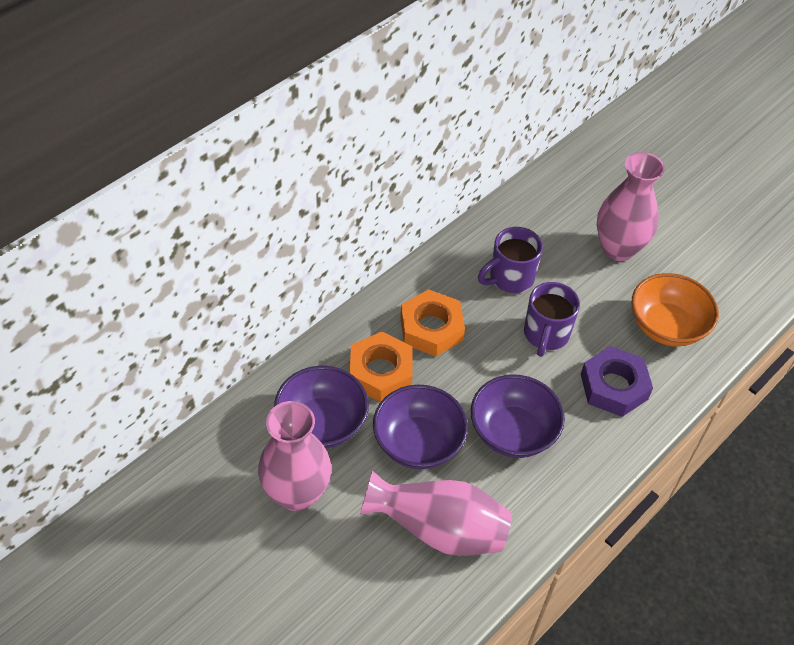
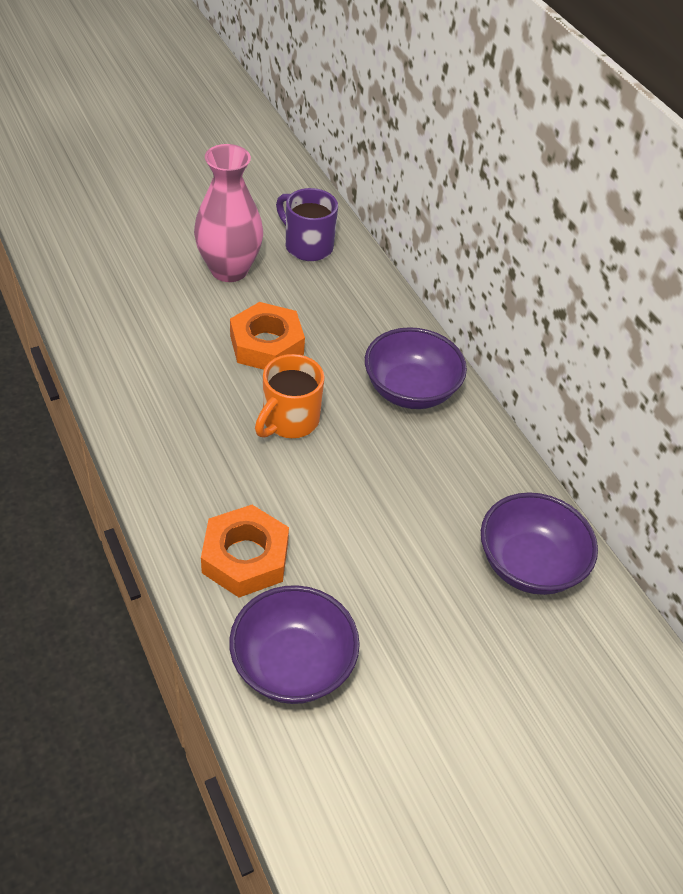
orange bowl: 1 -> 0
orange mug: 0 -> 1
pink vase: 3 -> 1
purple mug: 2 -> 1
purple nut: 1 -> 0

